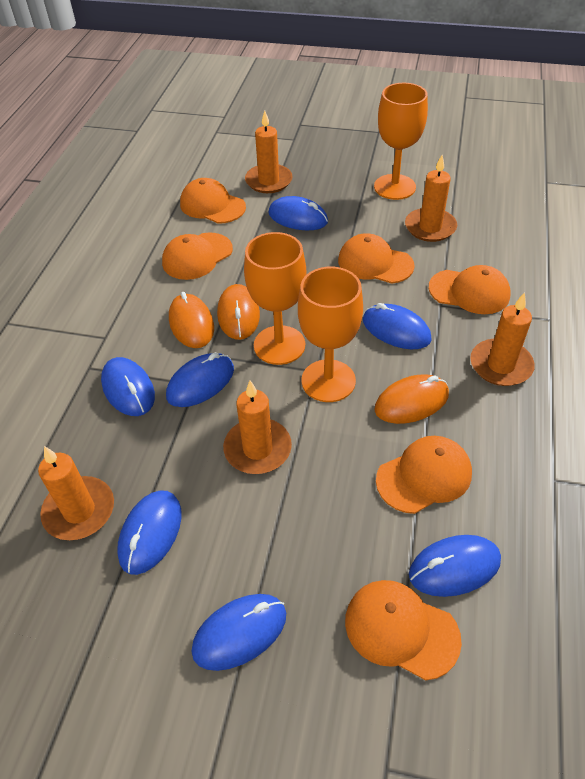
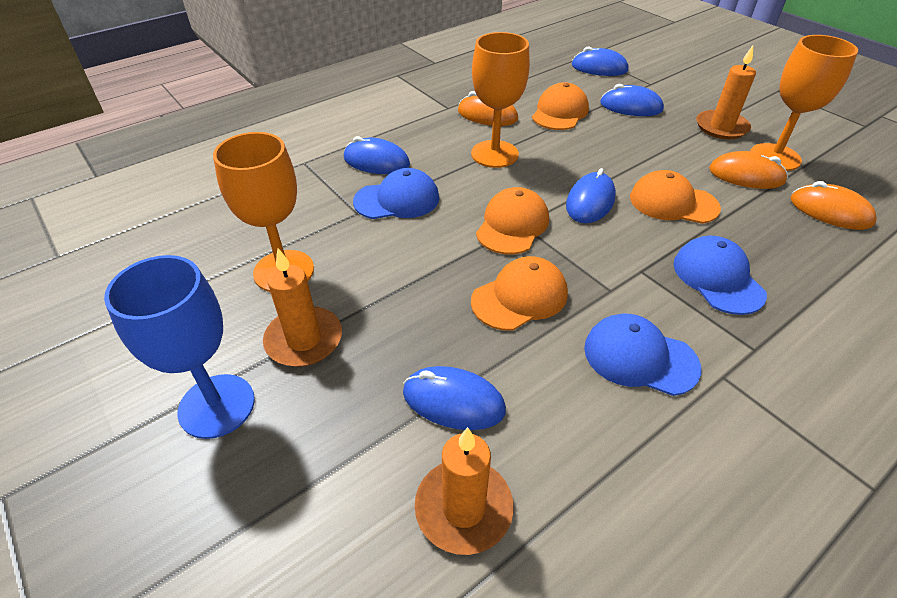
blue cap: 0 -> 3
blue goblet: 0 -> 1
blue mouse: 7 -> 5
orange candle: 5 -> 3
orange cap: 6 -> 4

